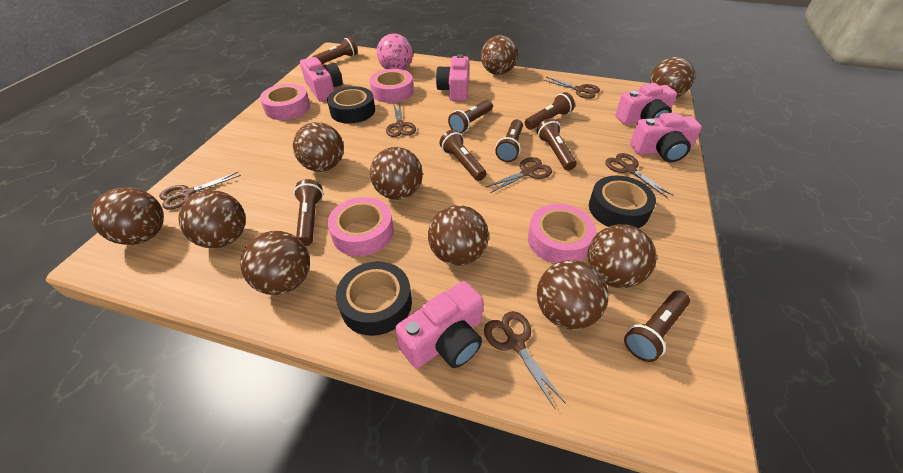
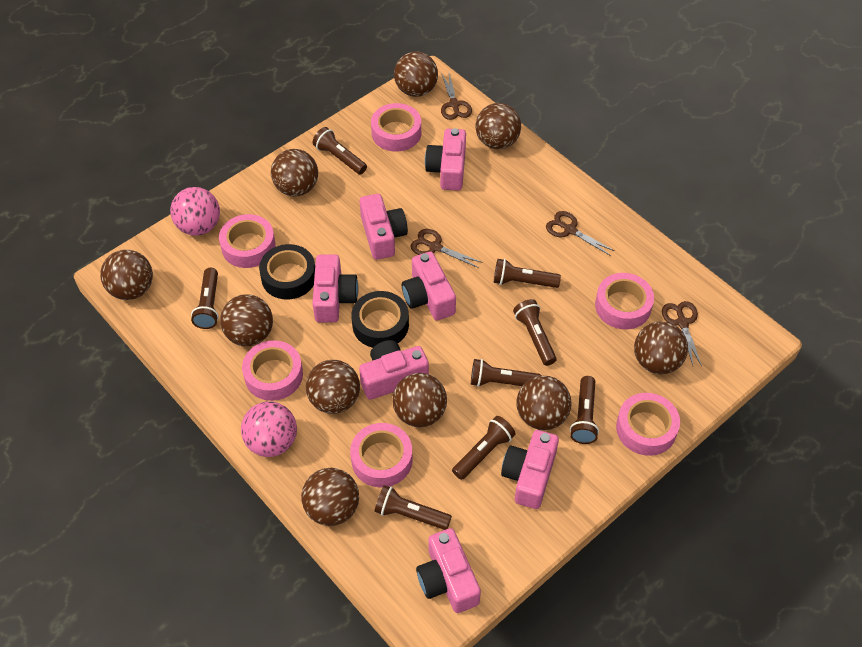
black tape: 3 -> 2
brown scissors: 6 -> 4
pink ball: 1 -> 2
pink camera: 5 -> 7
pink tape: 4 -> 6

